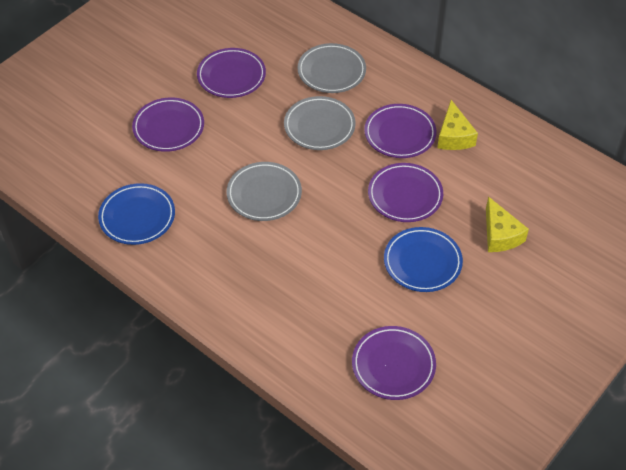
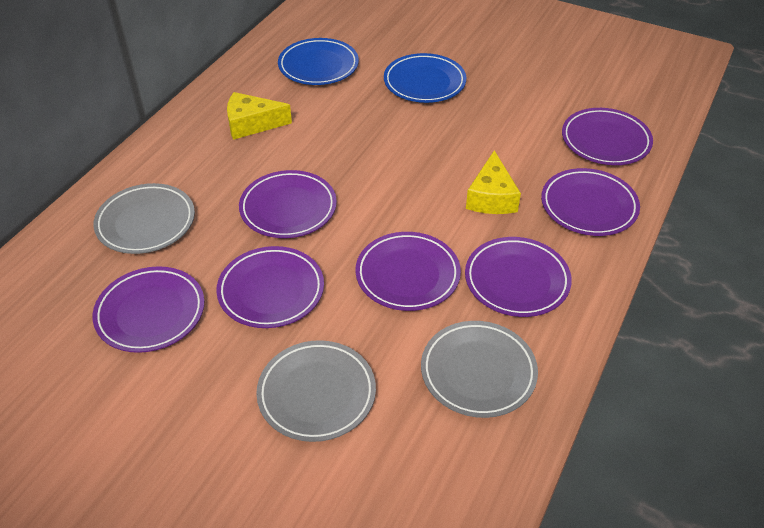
purple plate: 5 -> 7

